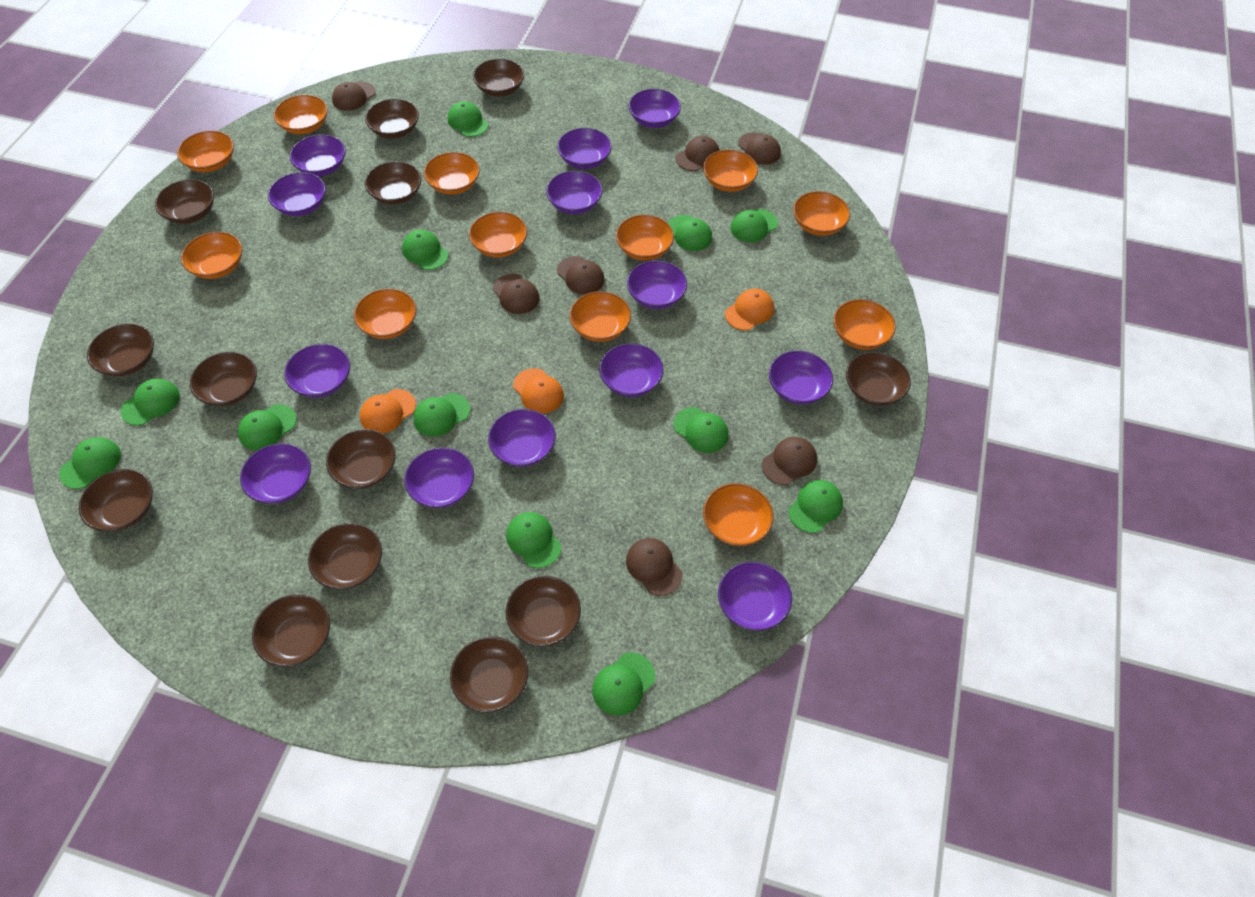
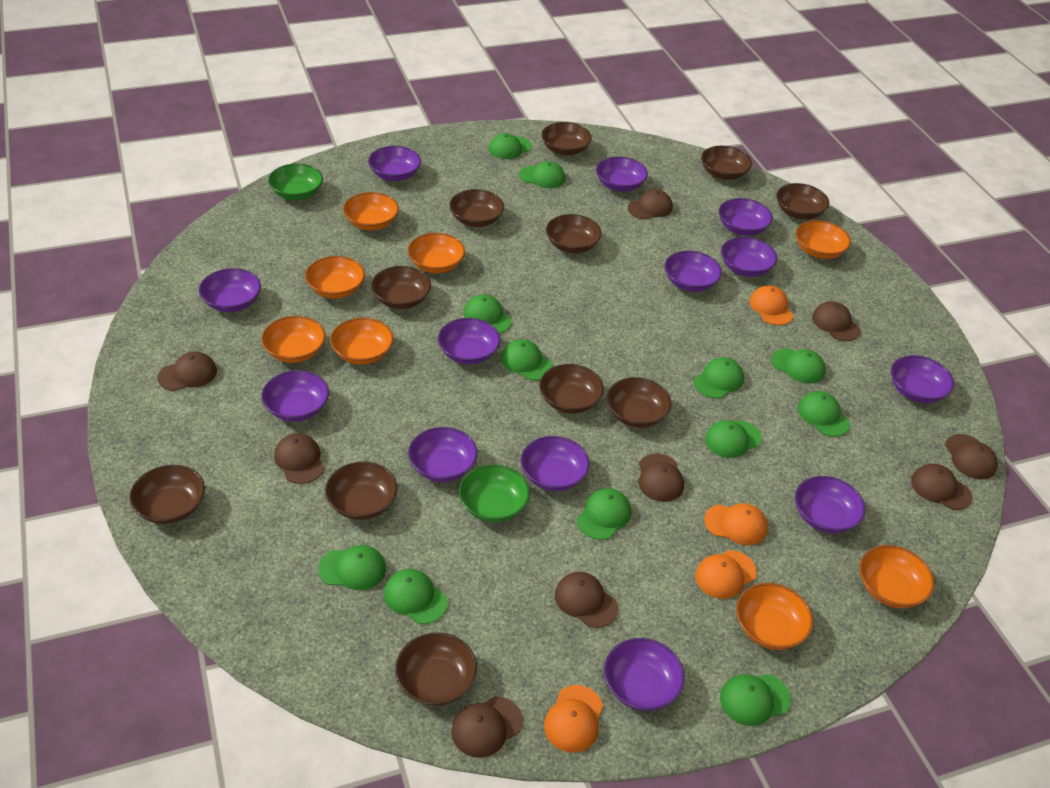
brown bowl: 13 -> 11
brown cap: 7 -> 9
green bowl: 0 -> 2
orange bowl: 12 -> 8
orange cap: 3 -> 4

